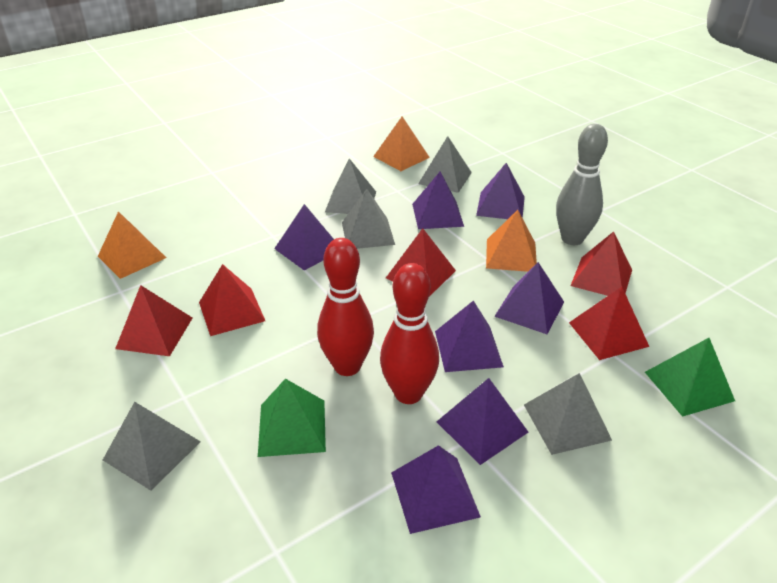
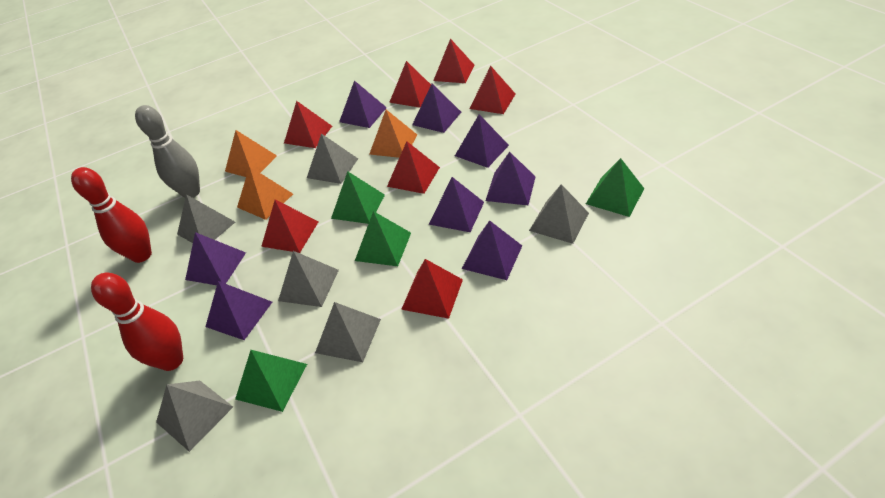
green pyramid: 2 -> 4
grey pyramid: 5 -> 6
purple pyramid: 7 -> 8
red pyramid: 5 -> 7

